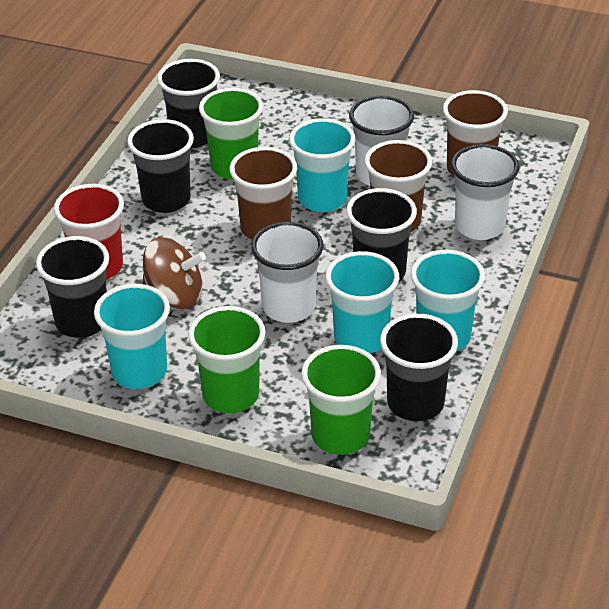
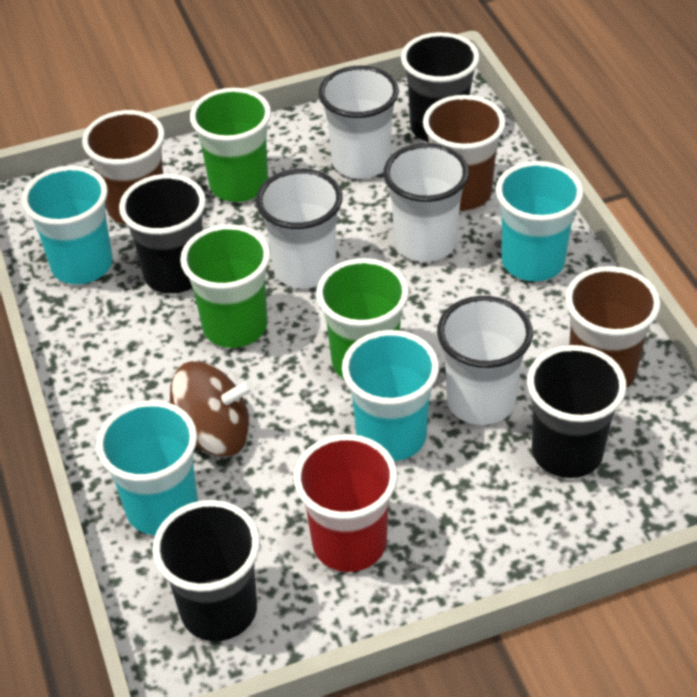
black cup: 5 -> 4
white cup: 3 -> 4

